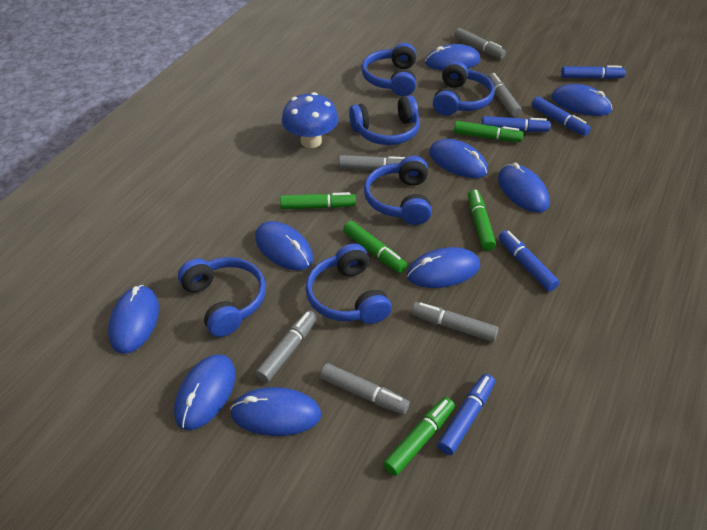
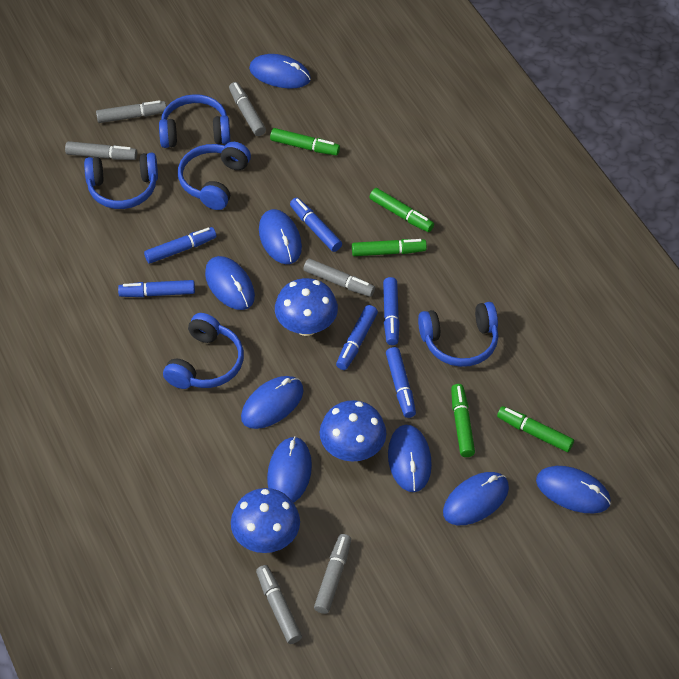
blue headphones: 6 -> 5
blue marker: 5 -> 6
blue mouse: 9 -> 8
blue mushroom: 1 -> 3

